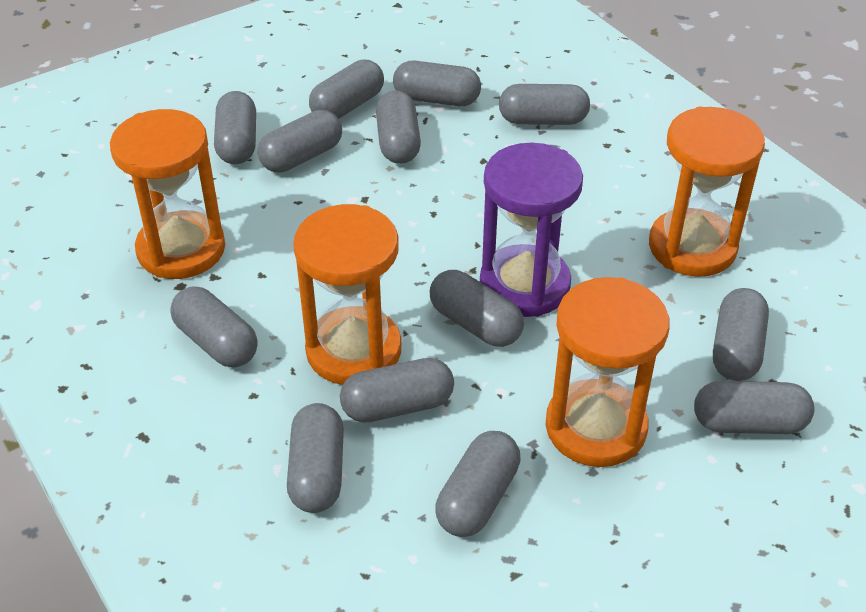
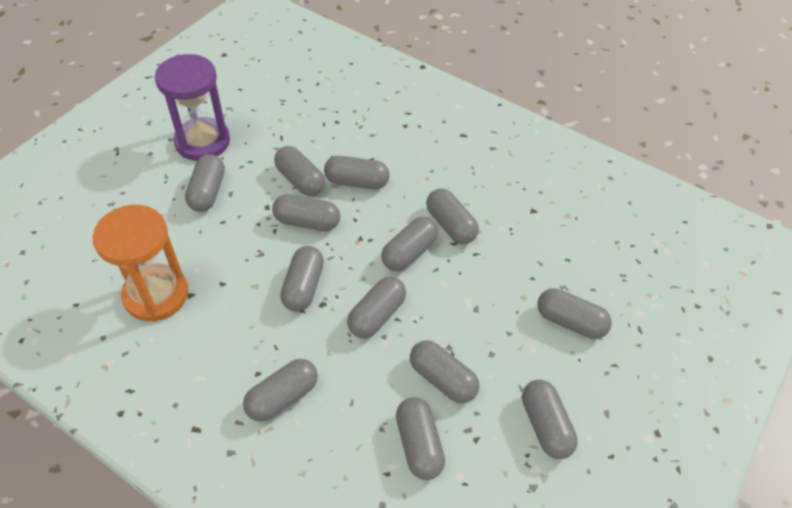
orange hourglass: 4 -> 1

